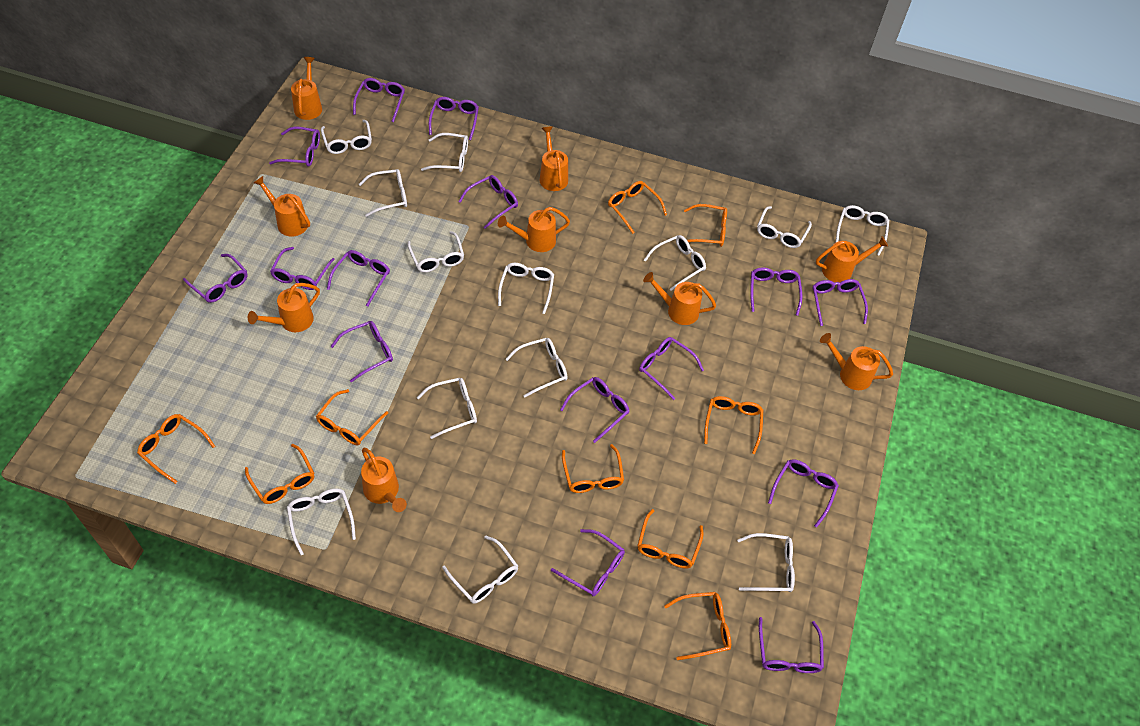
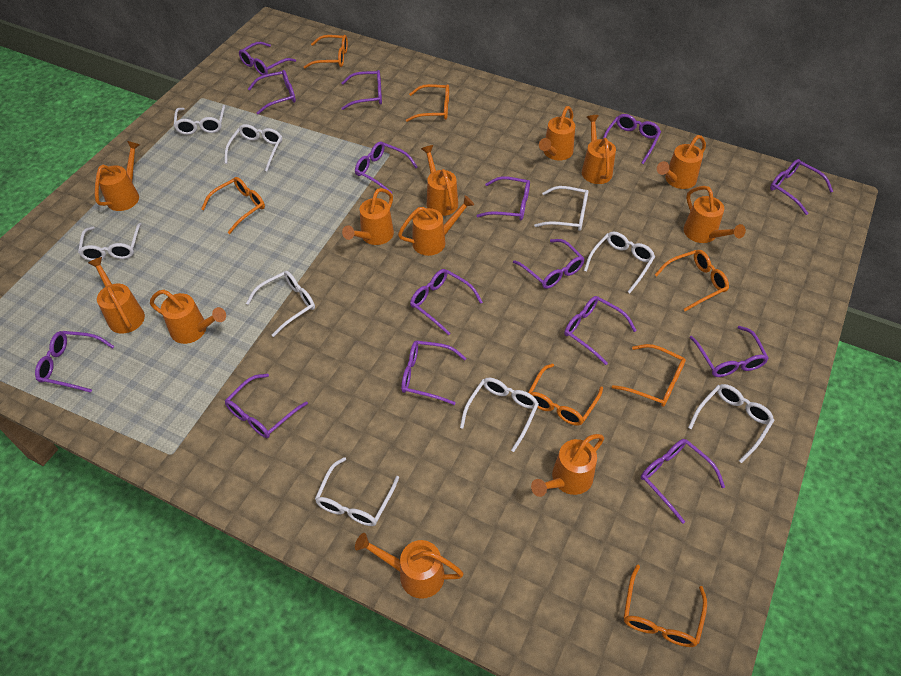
orange glasses: 9 -> 7
orange watering can: 9 -> 12
white glasses: 13 -> 9

